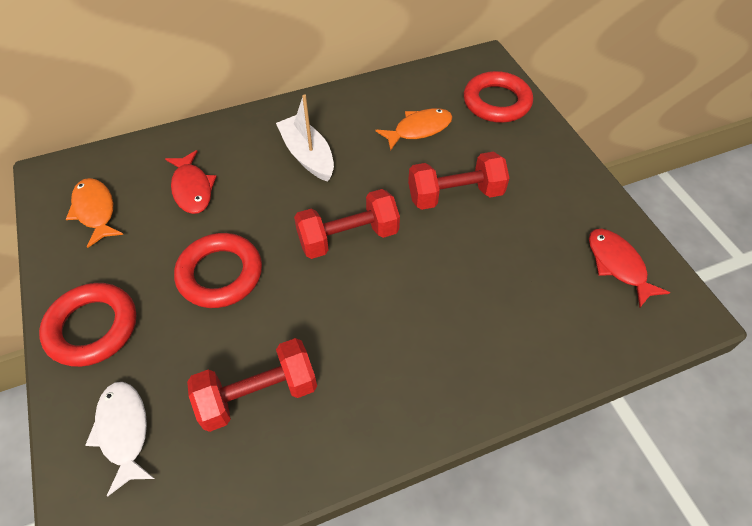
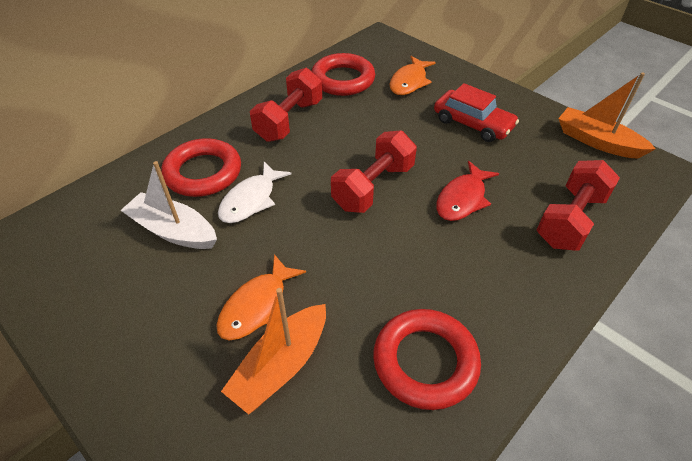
orange boat: 0 -> 2
red car: 0 -> 1
red fish: 2 -> 1

